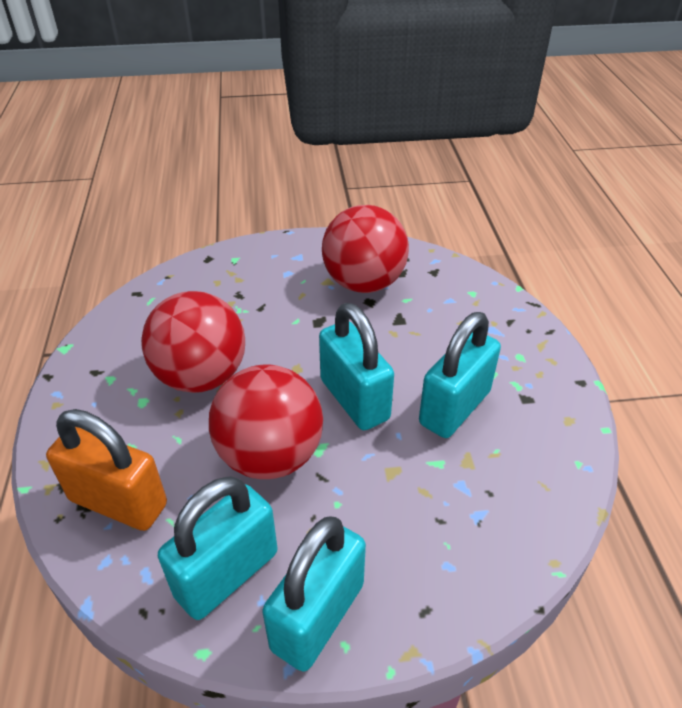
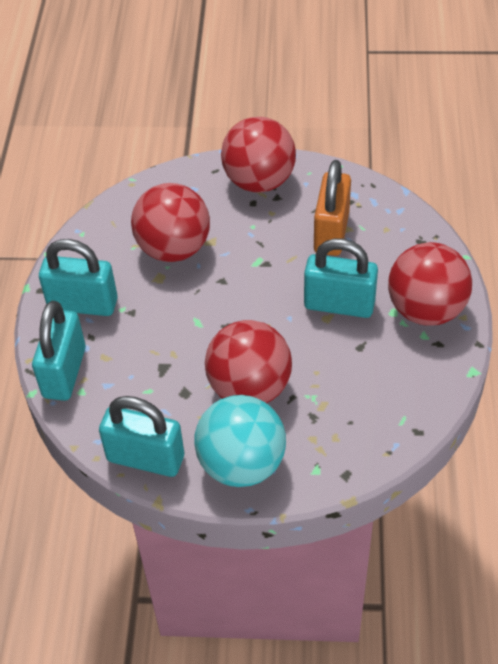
red ball: 3 -> 4
turquoise ball: 0 -> 1

